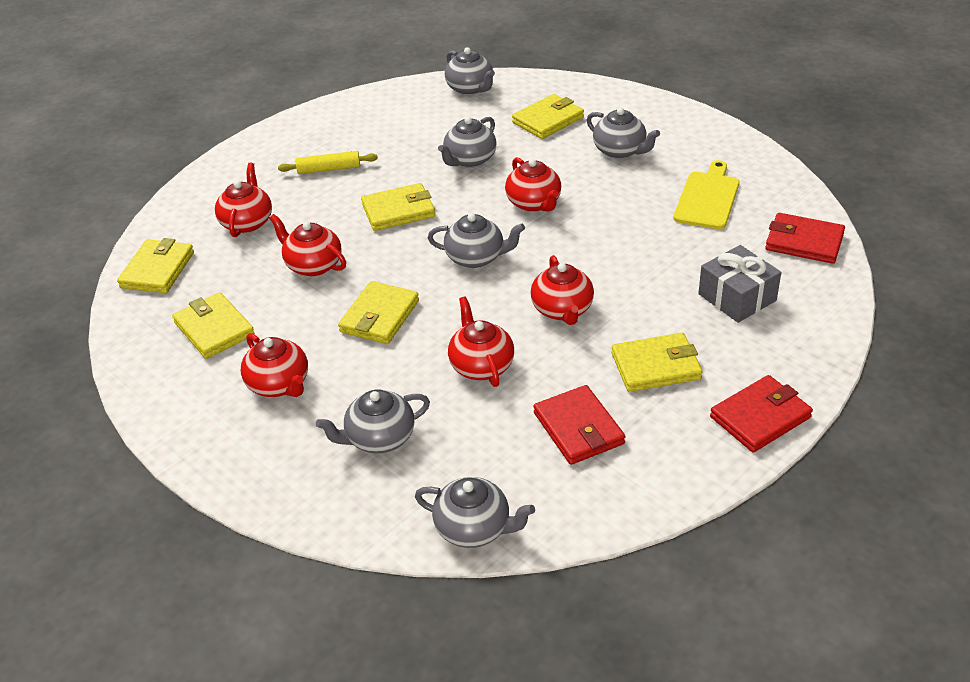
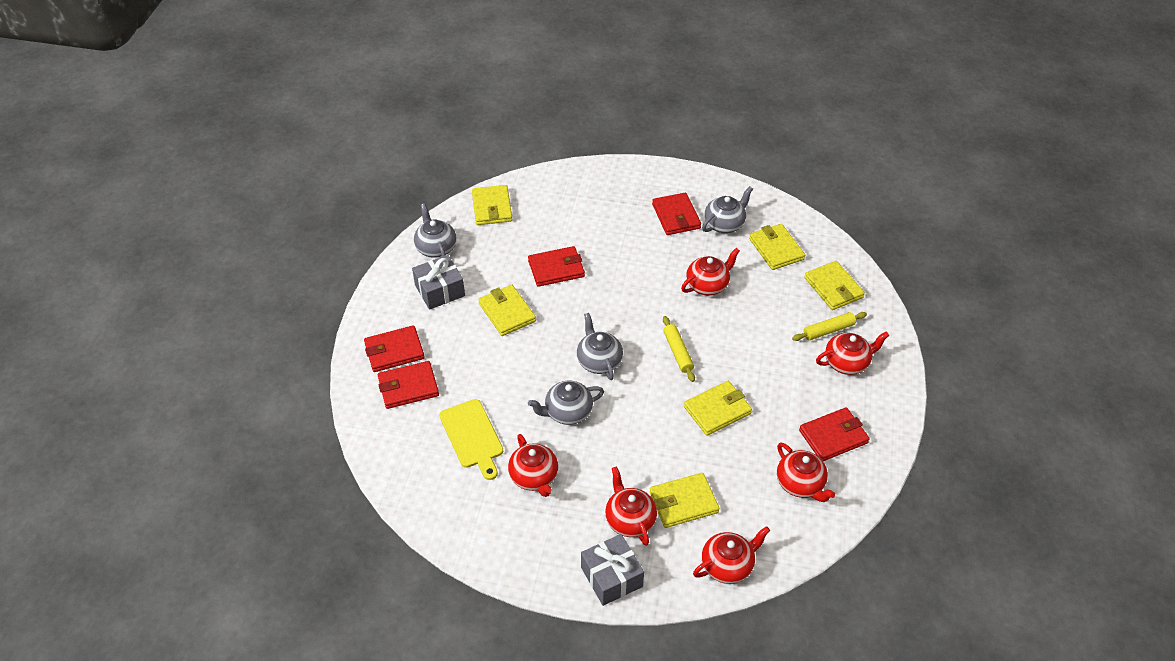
grey gift: 1 -> 2
grey teapot: 6 -> 4
red wallet: 3 -> 5
yellow rolling pin: 1 -> 2

